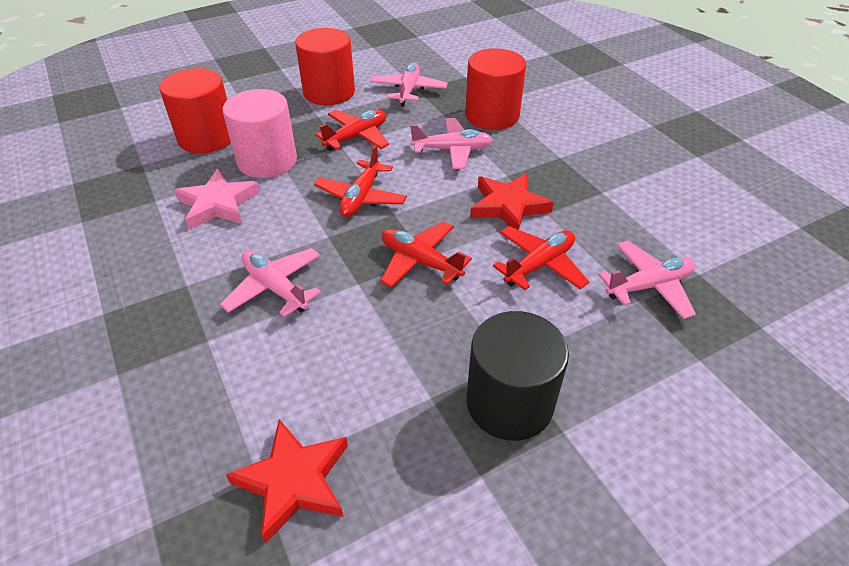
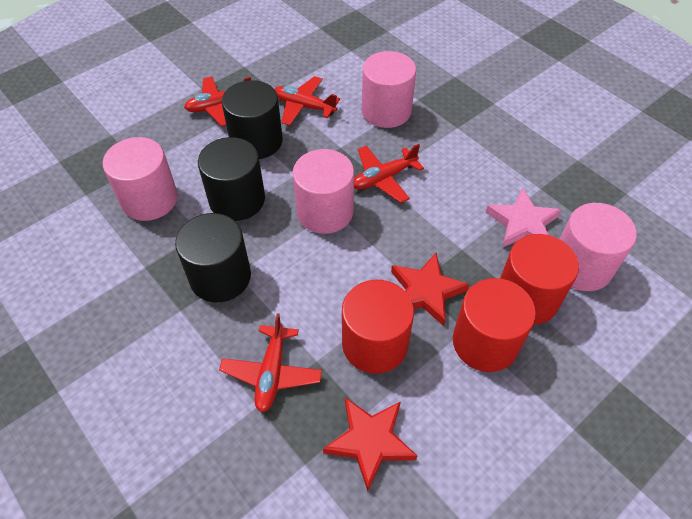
black cylinder: 1 -> 3
pink cylinder: 1 -> 4
pink plane: 4 -> 0

